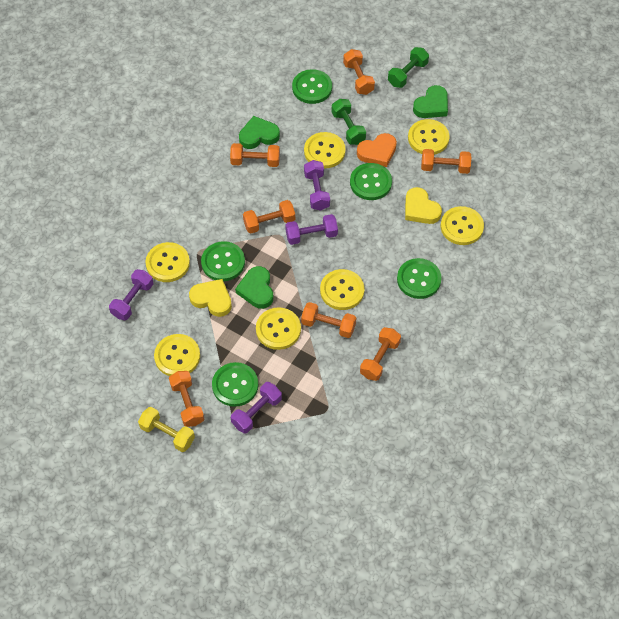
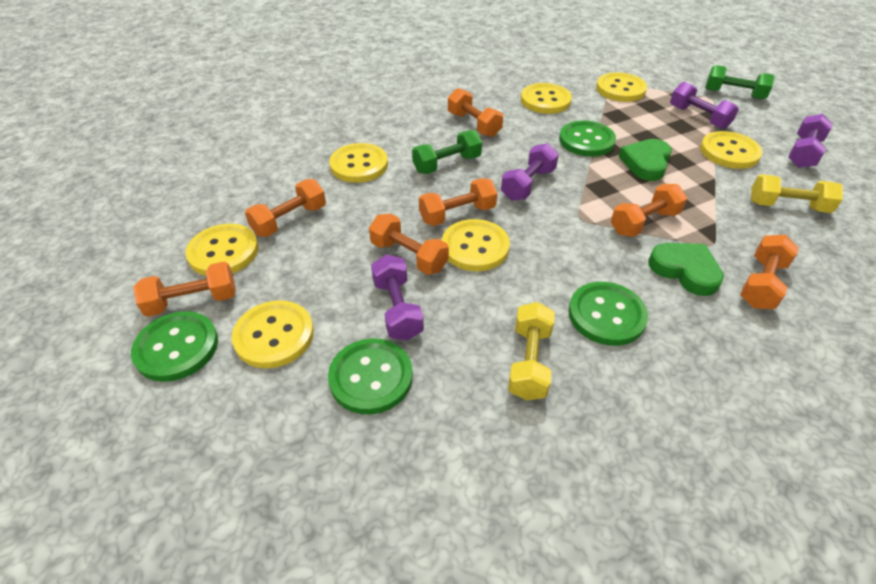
green button: 5 -> 4
green heart: 3 -> 2
orange heart: 1 -> 0
yellow dumbbell: 1 -> 2
yellow heart: 2 -> 0

